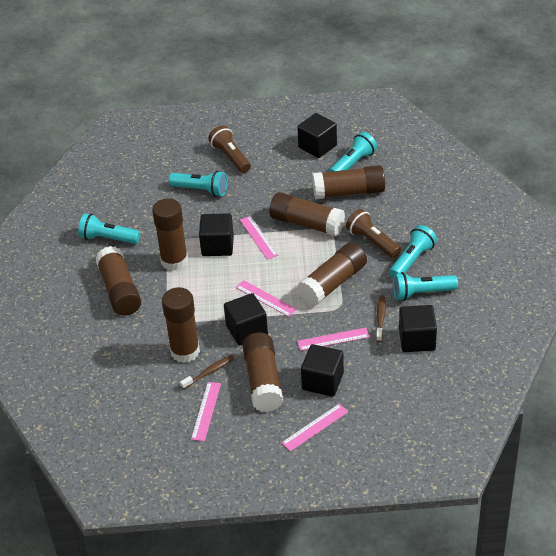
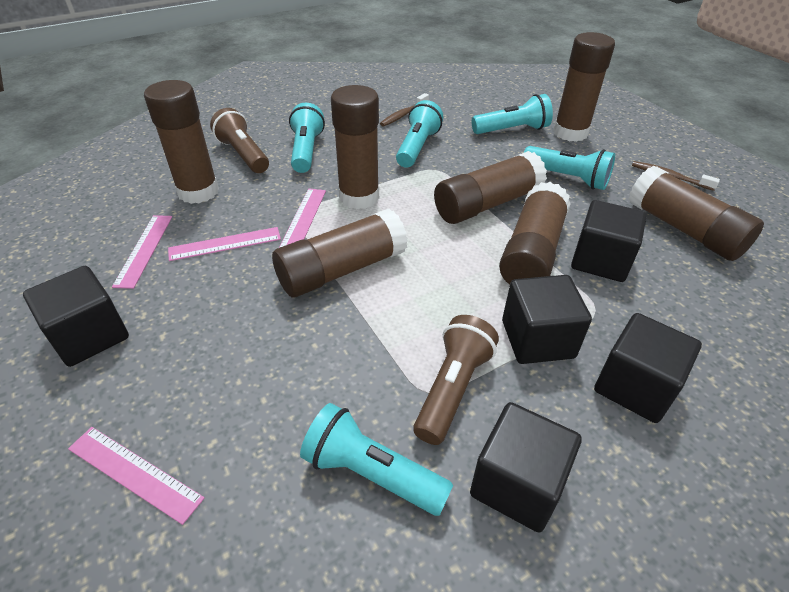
pink ruler: 5 -> 4

